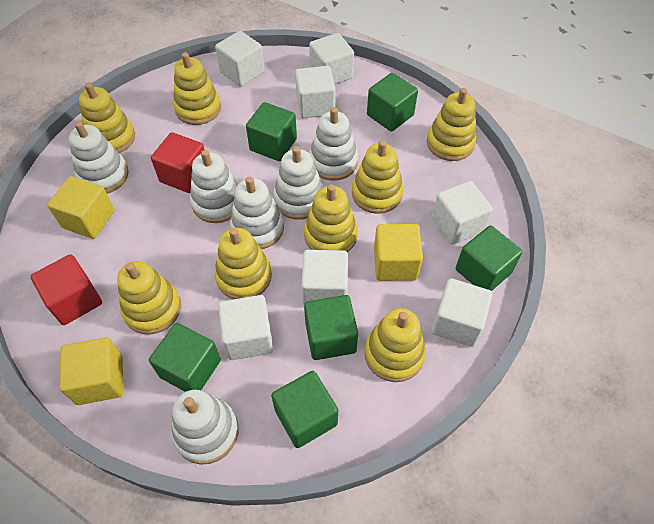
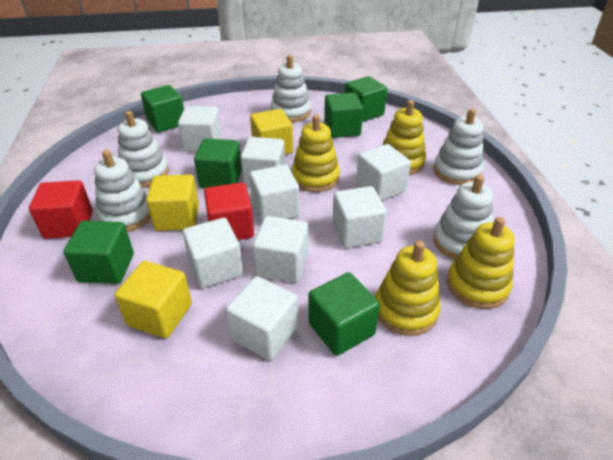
white cube: 7 -> 8
white stacking toy: 6 -> 5
yellow stacking toy: 8 -> 4

